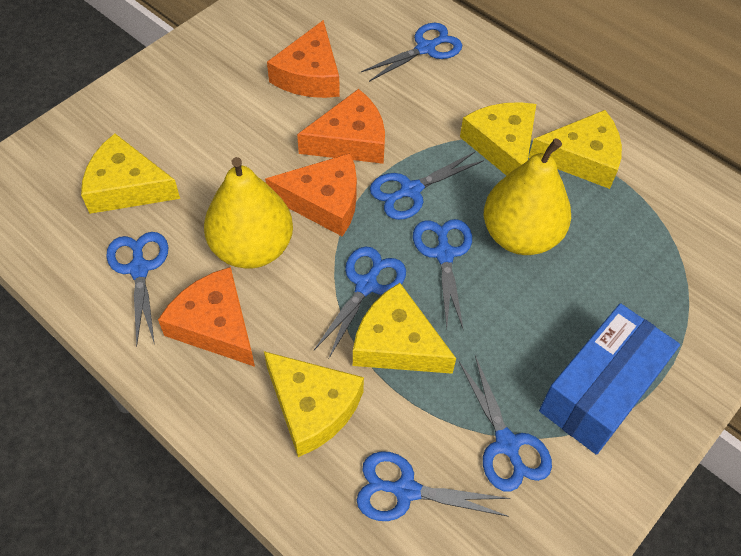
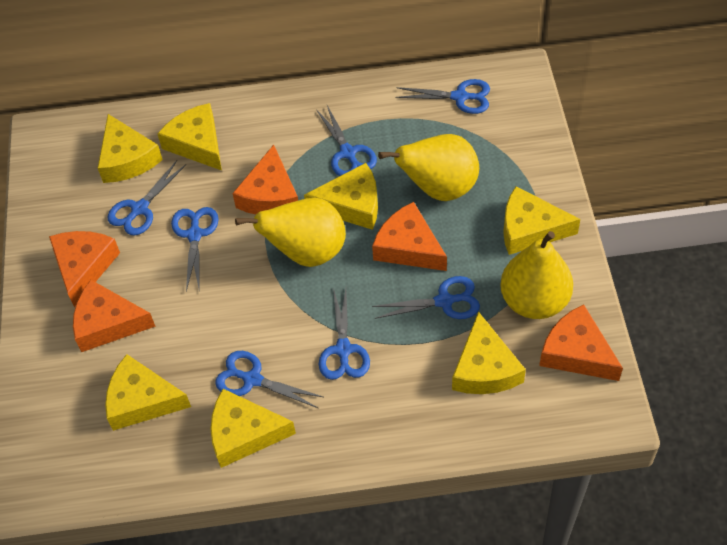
blue box: 1 -> 0
orange cheese: 4 -> 5
yellow cheese: 5 -> 7
yellow pear: 2 -> 3

